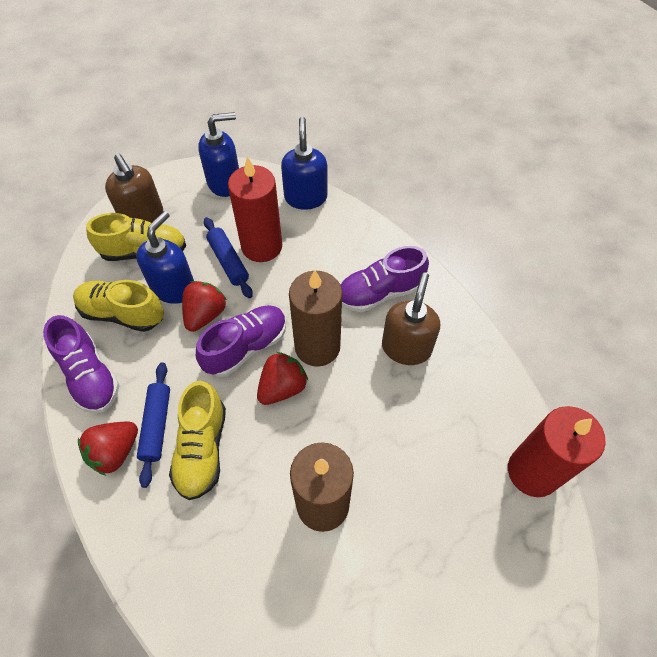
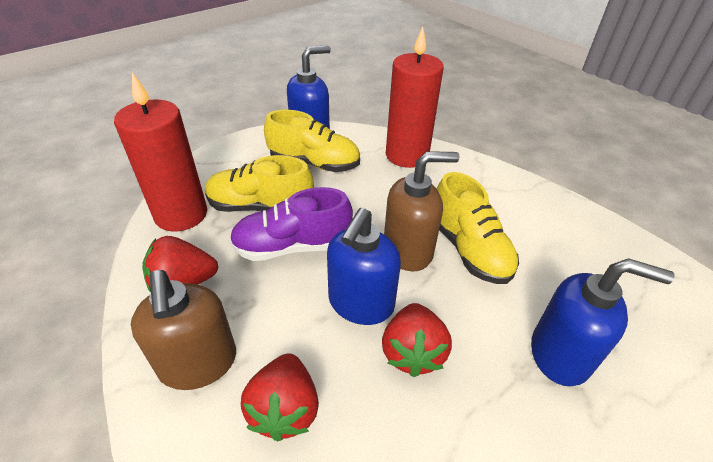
blue rolling pin: 2 -> 0
brown candle: 2 -> 0
purple shoe: 3 -> 1

